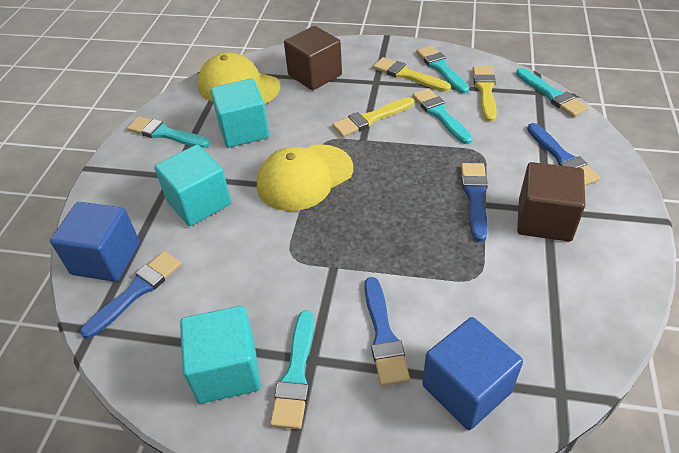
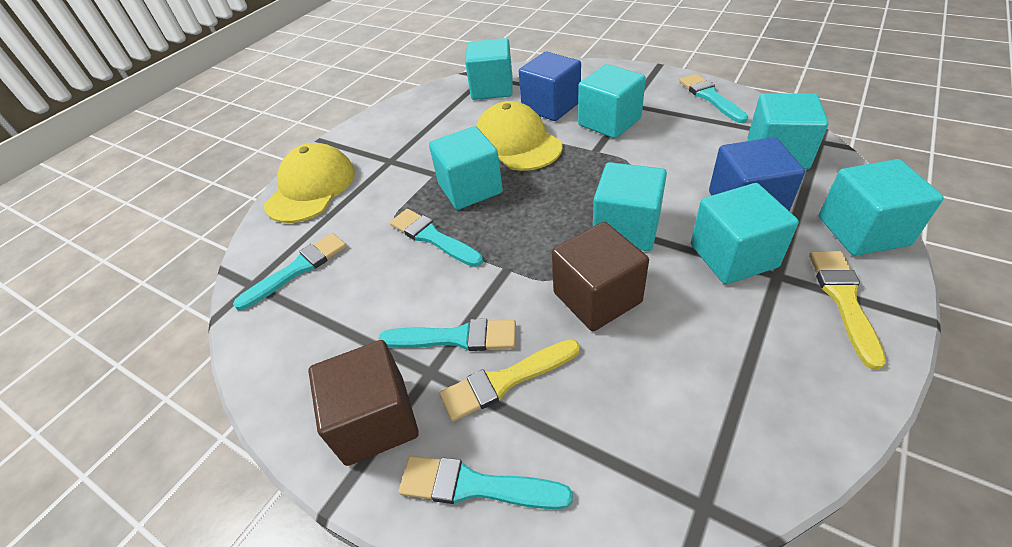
blue brush: 4 -> 0
turquoise cube: 3 -> 7
yellow brush: 3 -> 2

